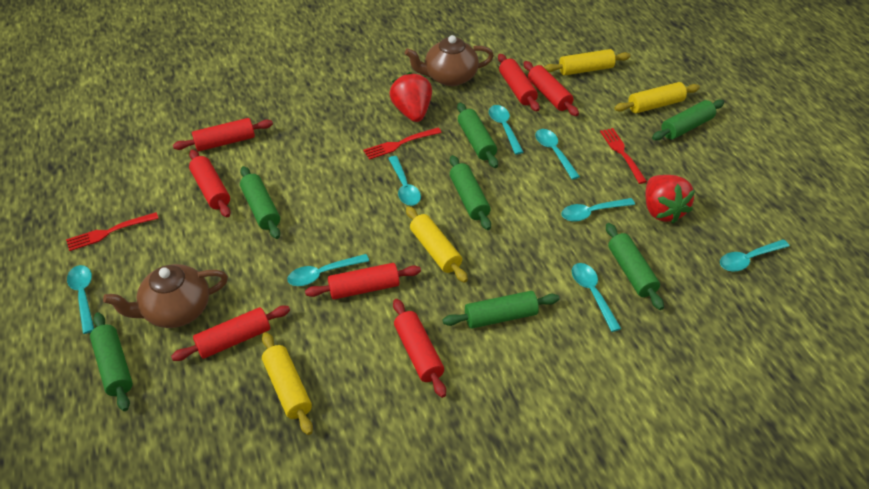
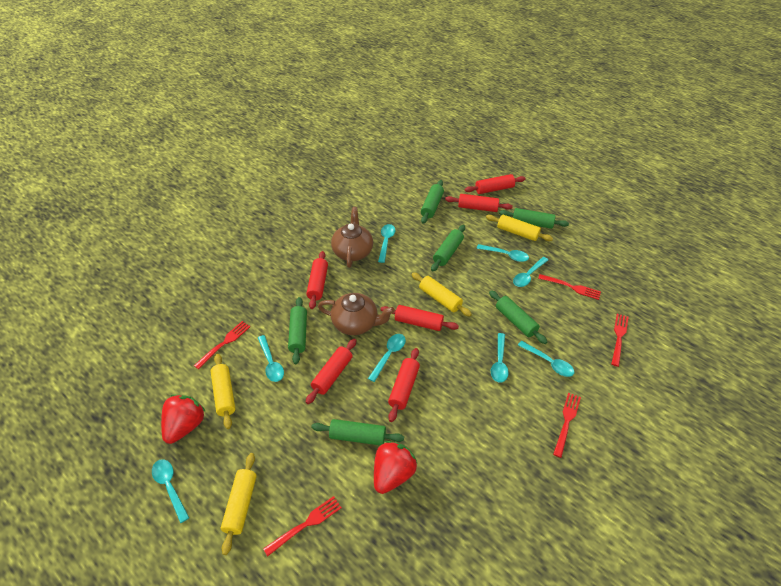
green rolling pin: 7 -> 6
red fork: 3 -> 5
red rolling pin: 7 -> 6

